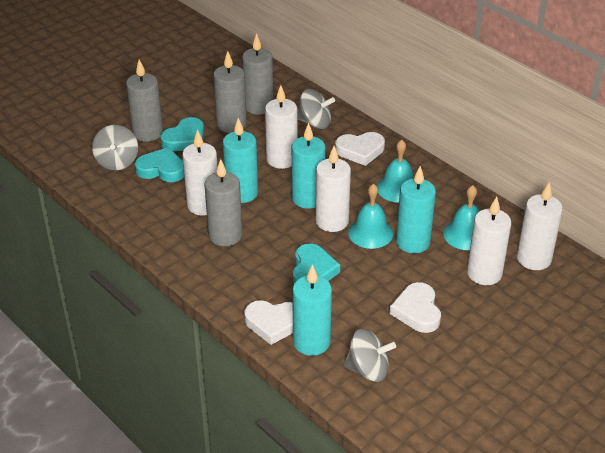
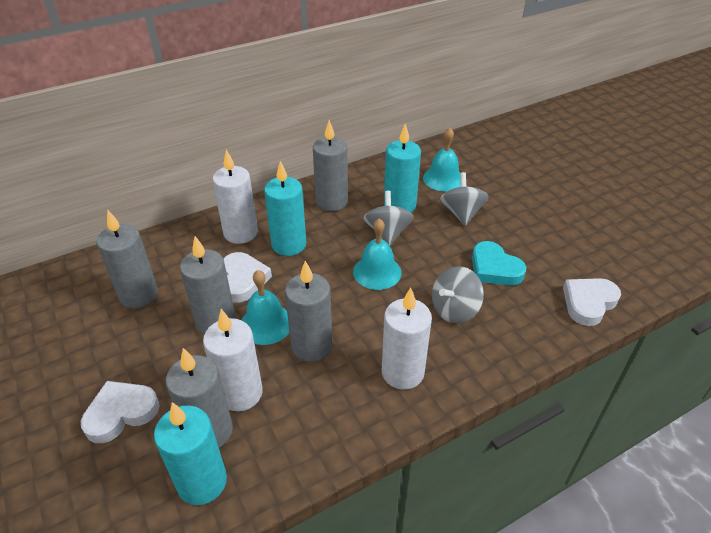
grey candle: 4 -> 5
turquoise candle: 4 -> 3
turquoise heart: 3 -> 1
white candle: 5 -> 3

